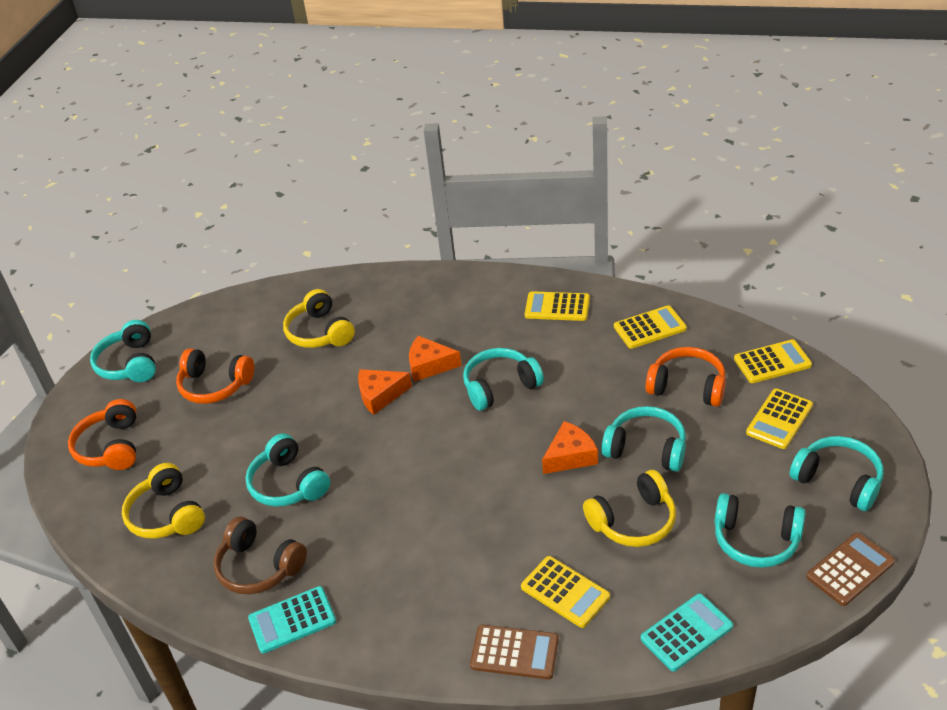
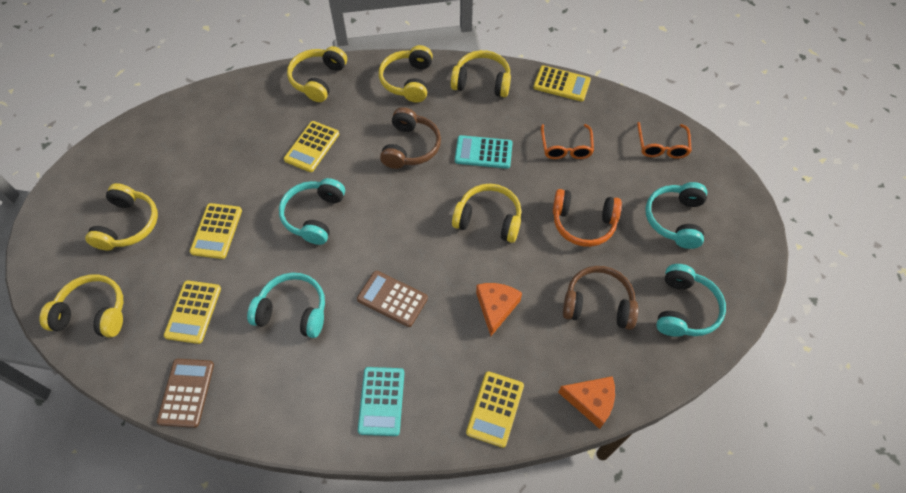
brown headphones: 1 -> 2
orange cheese: 3 -> 2
orange glasses: 0 -> 2
orange headphones: 3 -> 1
turquoise headphones: 6 -> 4
yellow headphones: 3 -> 6

